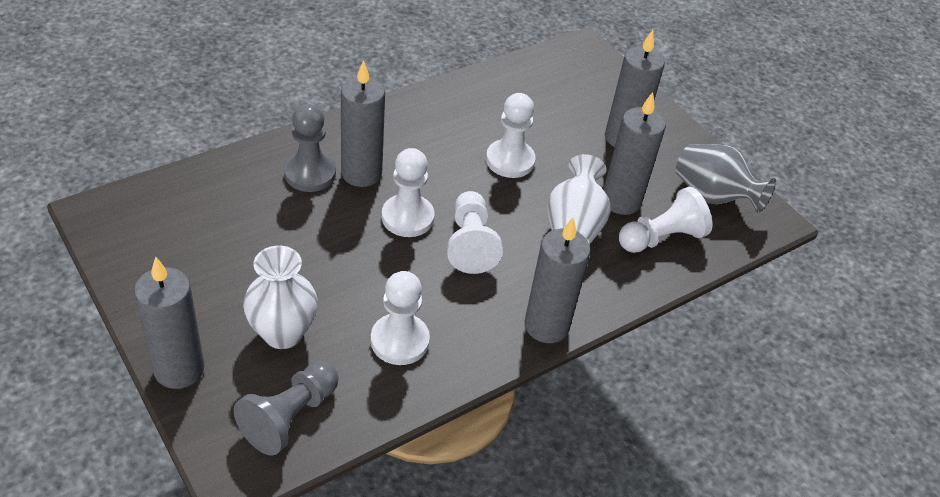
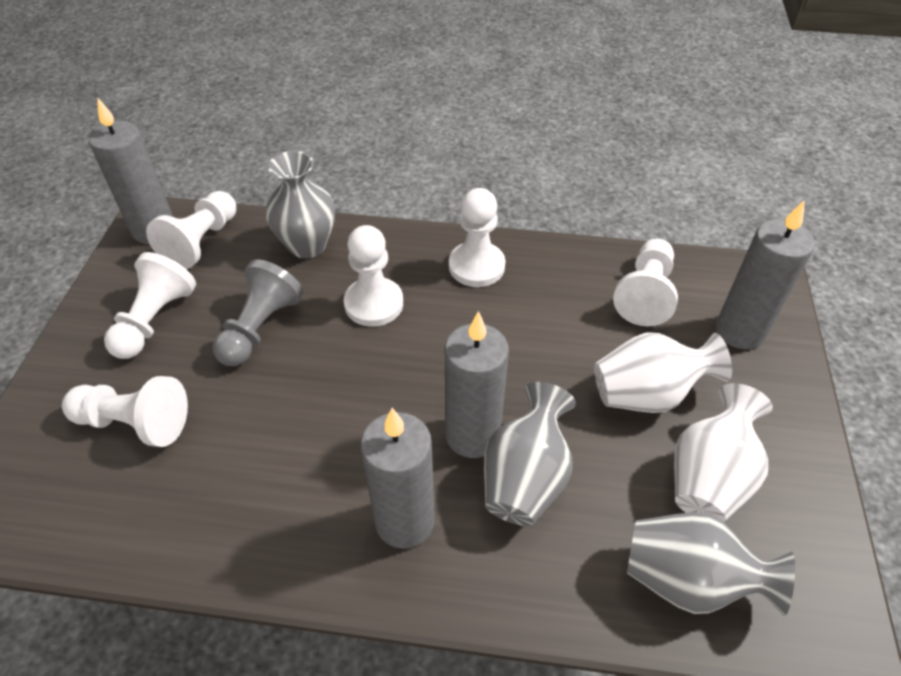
grey candle: 5 -> 4
grey pawn: 2 -> 1
grey vase: 1 -> 3
white pawn: 5 -> 6

